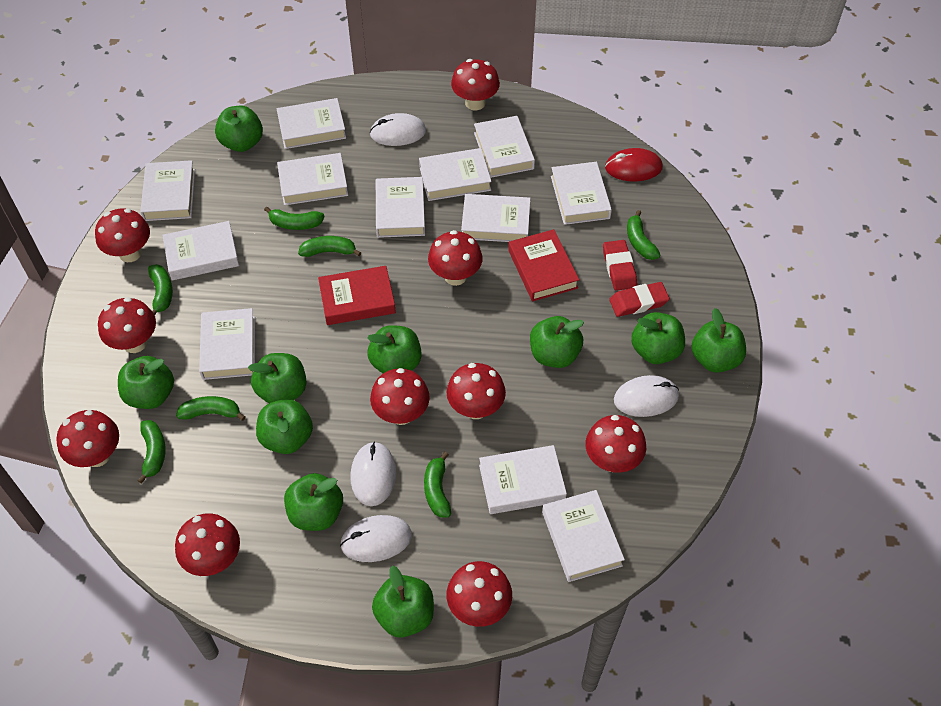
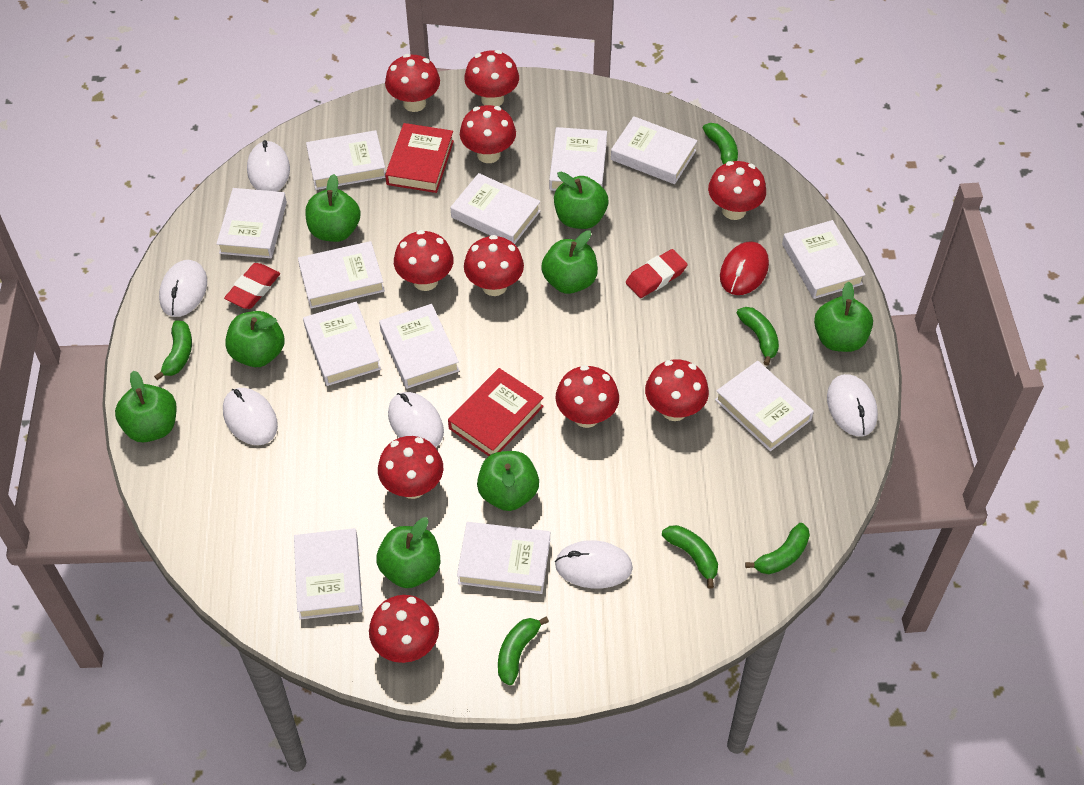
green apple: 10 -> 8
green banana: 7 -> 6
white mouse: 4 -> 6

